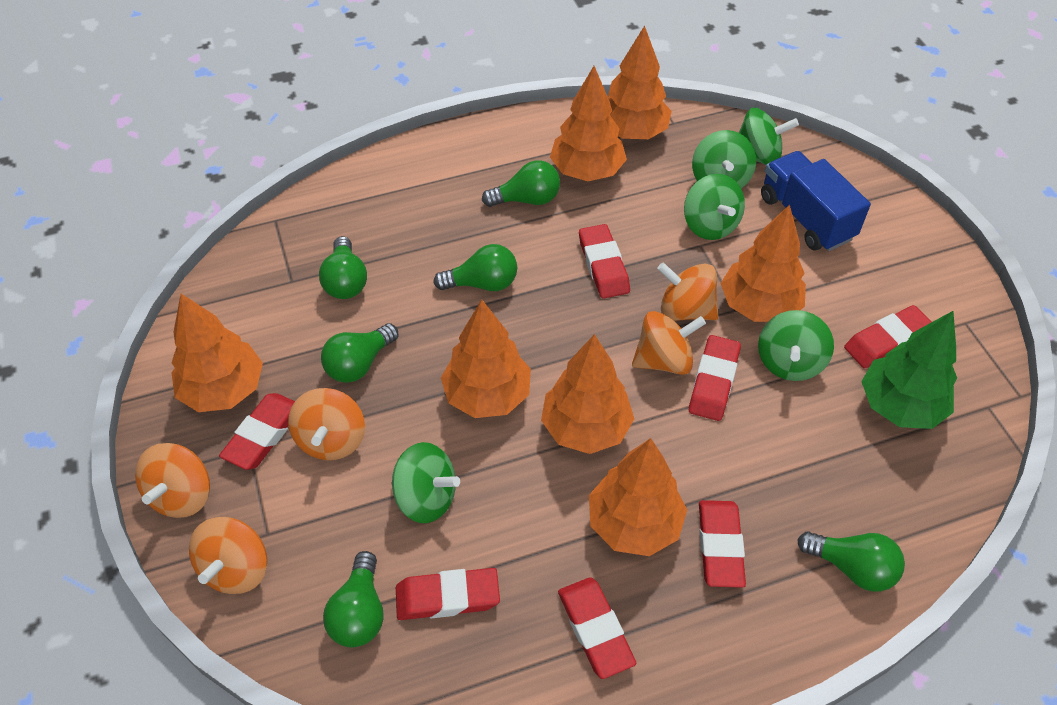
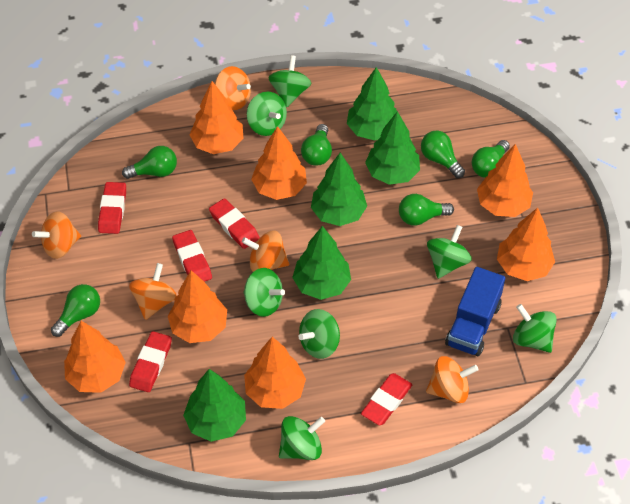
green spinning top: 5 -> 7
green tree: 1 -> 5
red eraser: 7 -> 5

